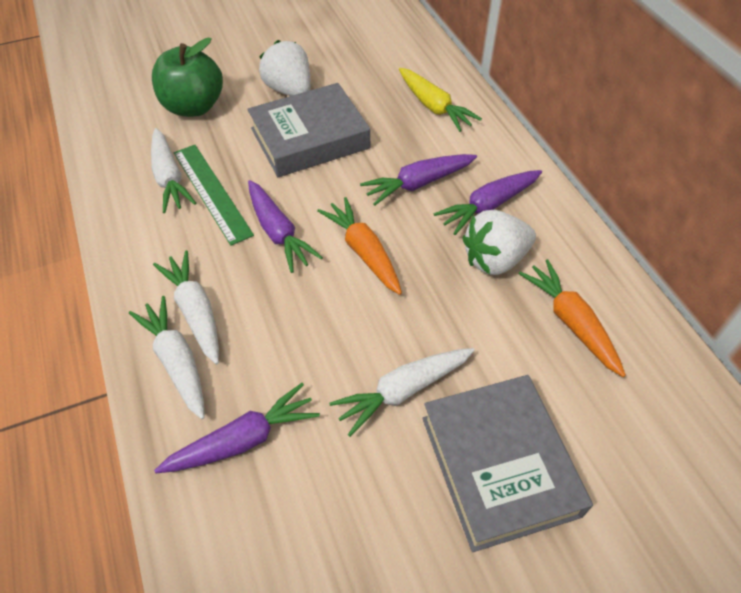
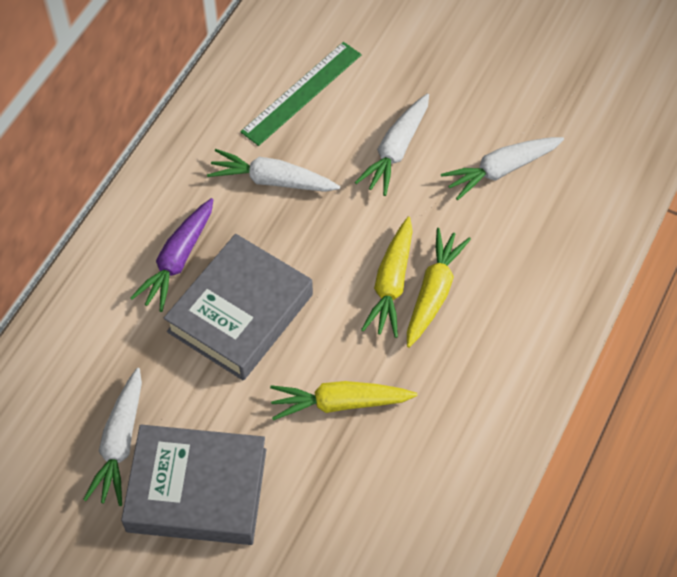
green apple: 1 -> 0
orange carrot: 2 -> 0
purple carrot: 4 -> 1
white strawberry: 2 -> 0
yellow carrot: 1 -> 3

